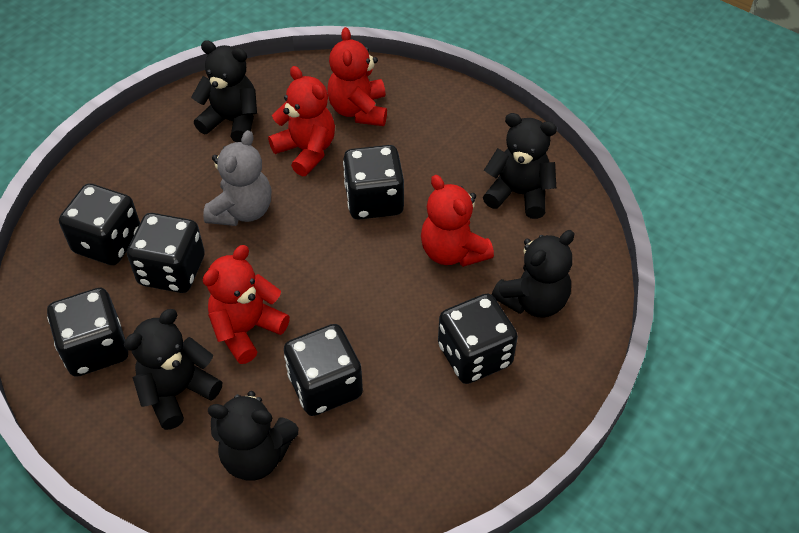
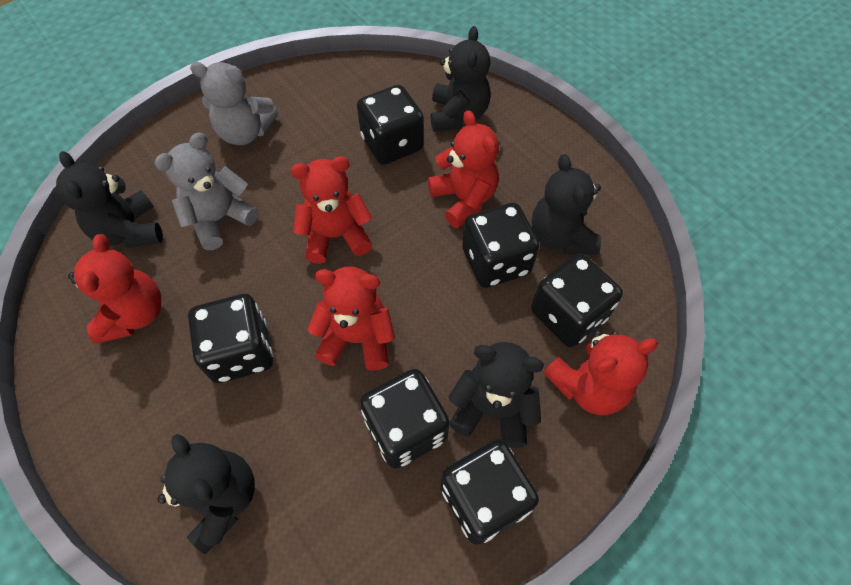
grey teddy bear: 1 -> 2
red teddy bear: 4 -> 5

